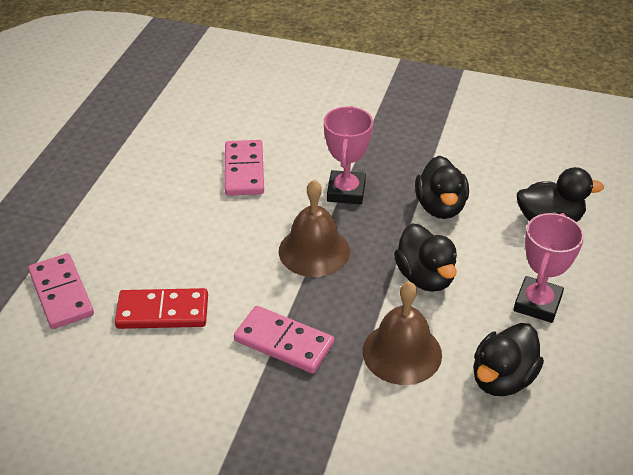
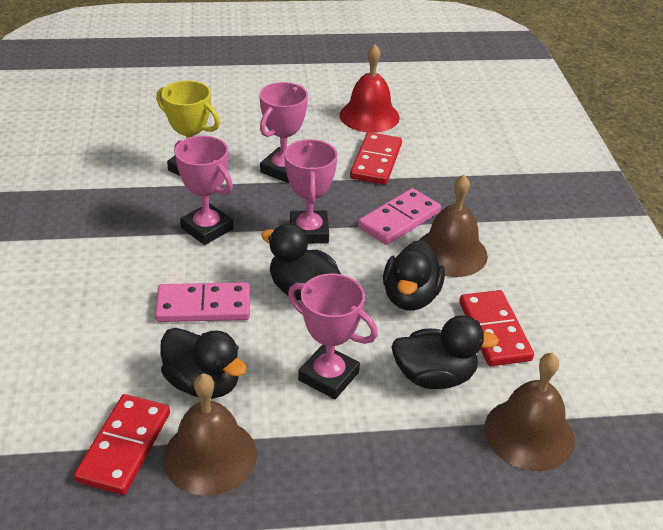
brown bell: 2 -> 3
pink domino: 3 -> 2
pink trophy: 2 -> 4
red bell: 0 -> 1
red domino: 1 -> 3
yellow trophy: 0 -> 1

